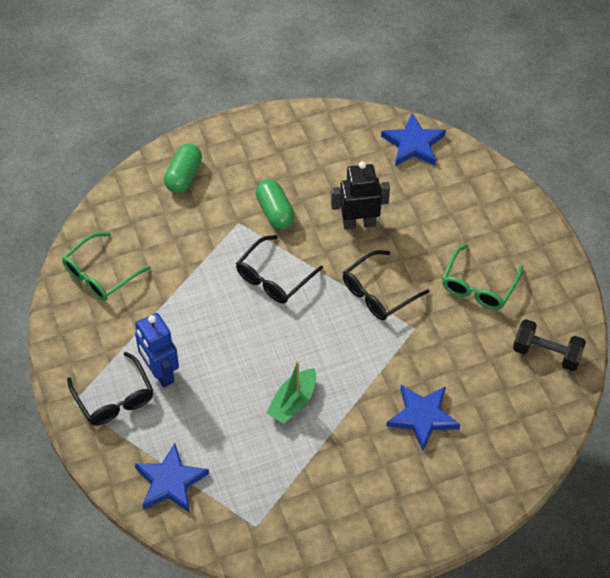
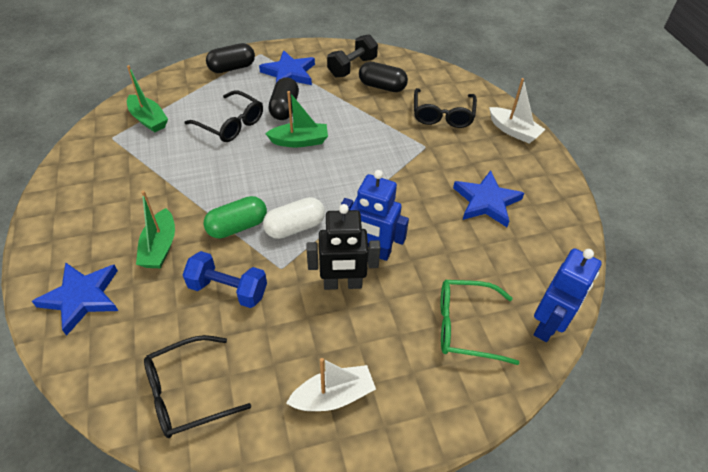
black capsule: 0 -> 3
blue dumbbell: 0 -> 1
blue robot: 1 -> 2
green boat: 1 -> 3
green capsule: 2 -> 1
green glasses: 2 -> 1
white boat: 0 -> 2
white capsule: 0 -> 1

